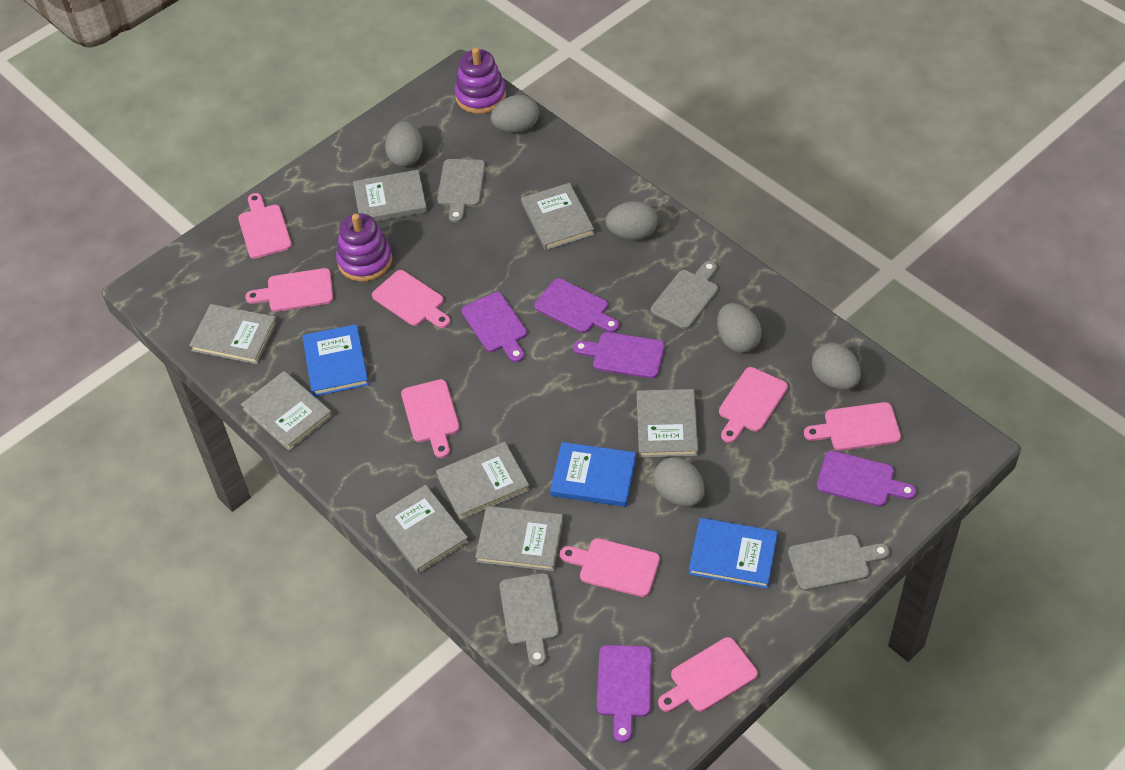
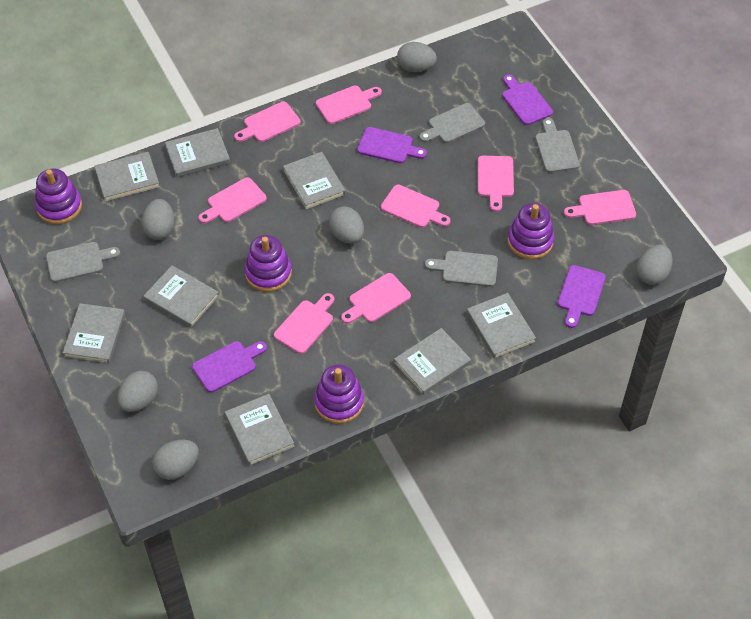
blue book: 3 -> 0
purple cutting board: 5 -> 4
purple stacking toy: 2 -> 4

